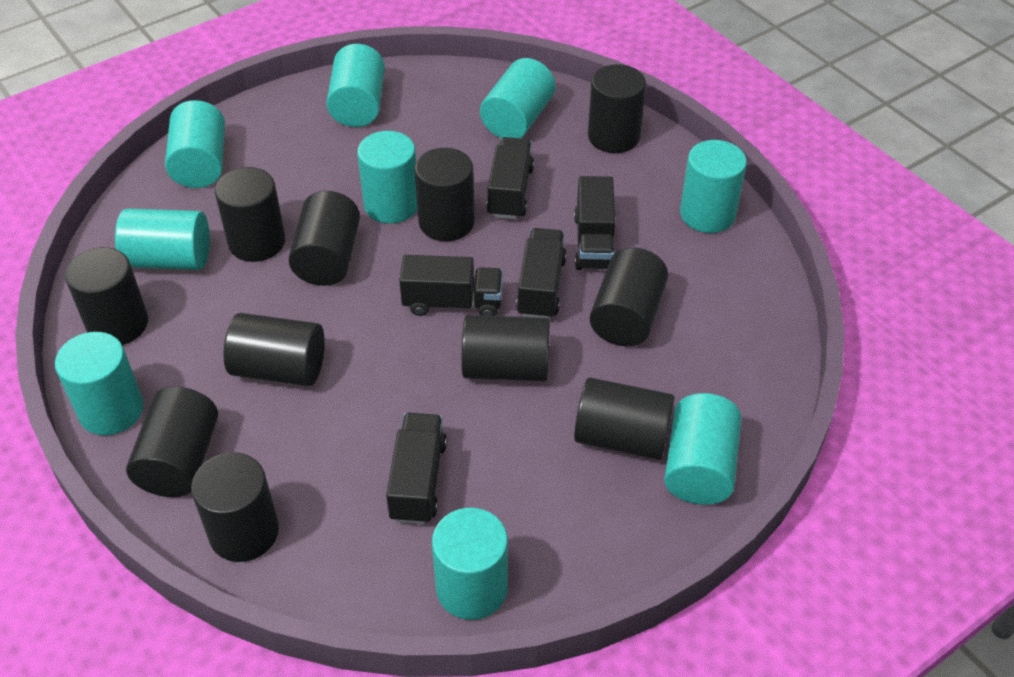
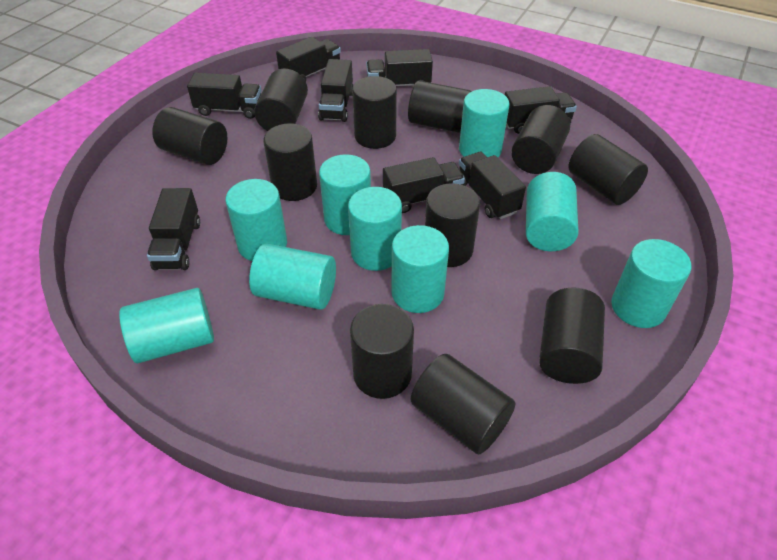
black truck: 5 -> 8

